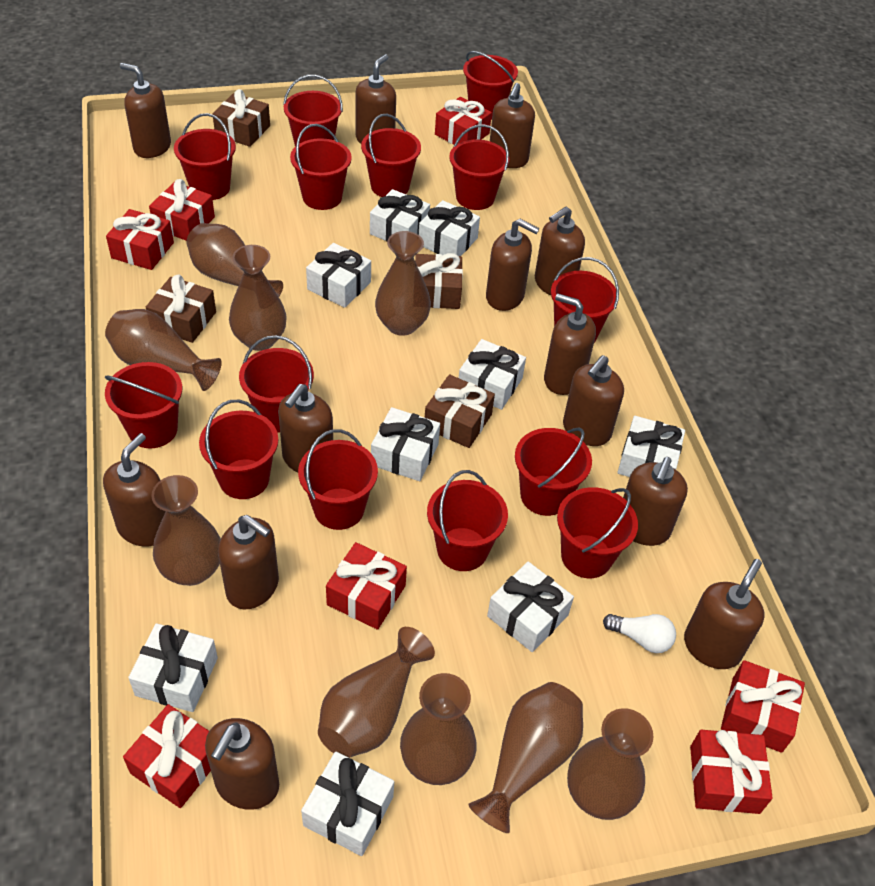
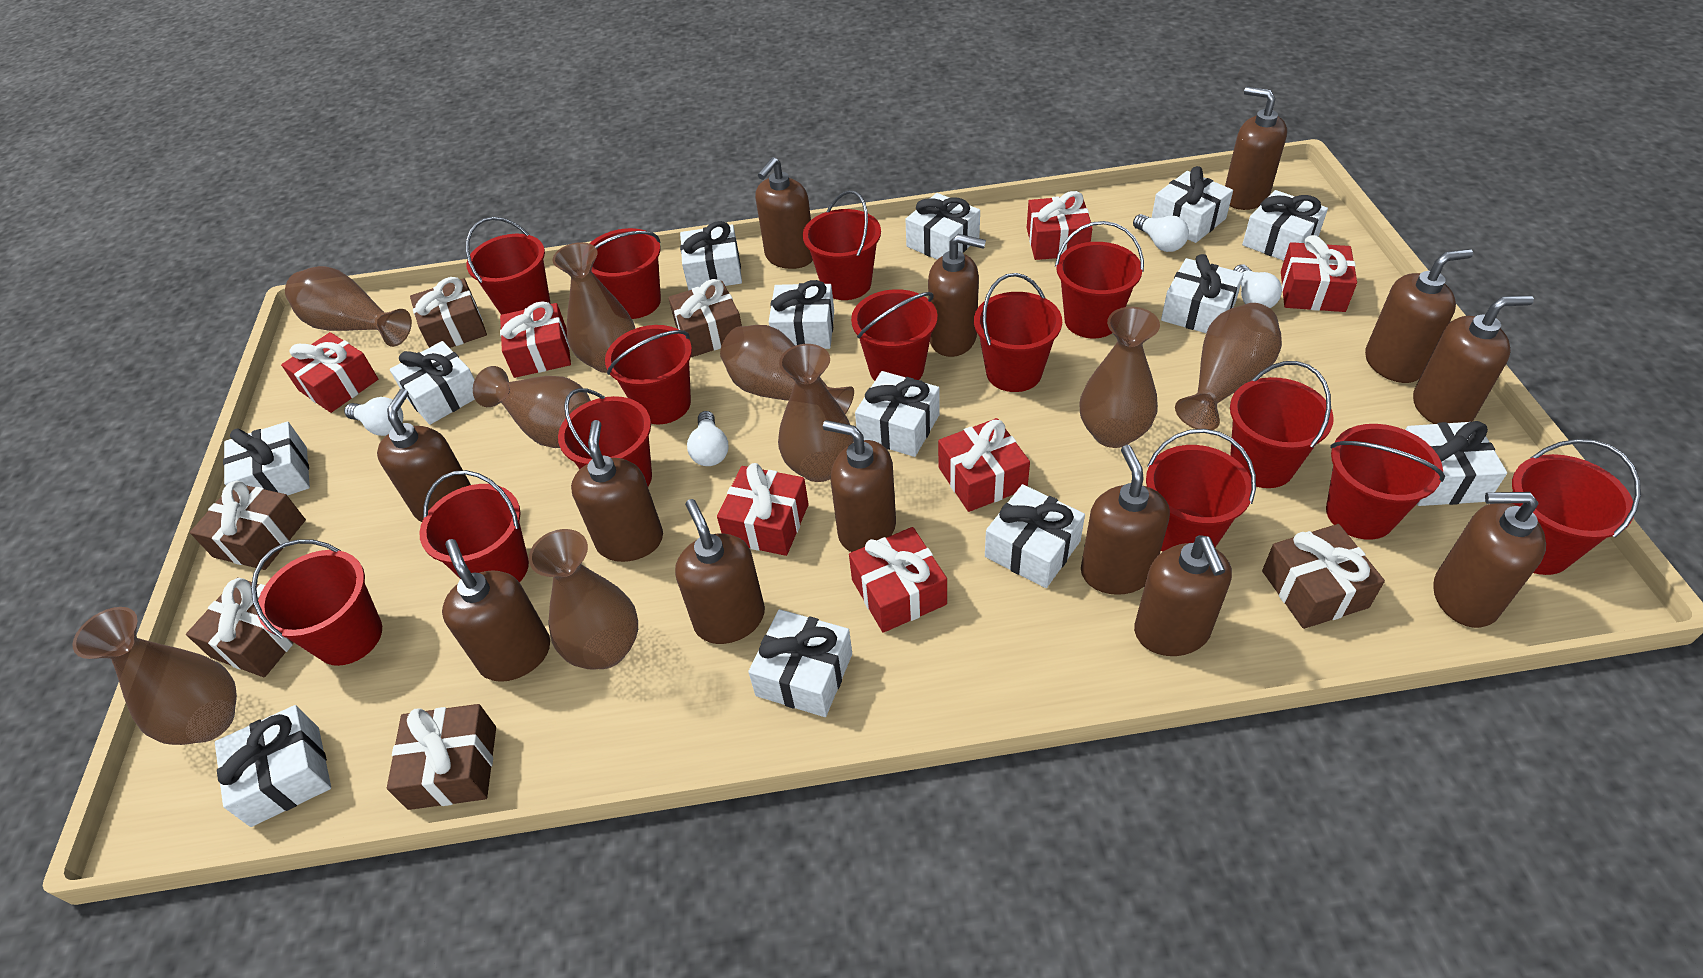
brown gift: 4 -> 6
white gift: 9 -> 13
white light bulb: 1 -> 4

